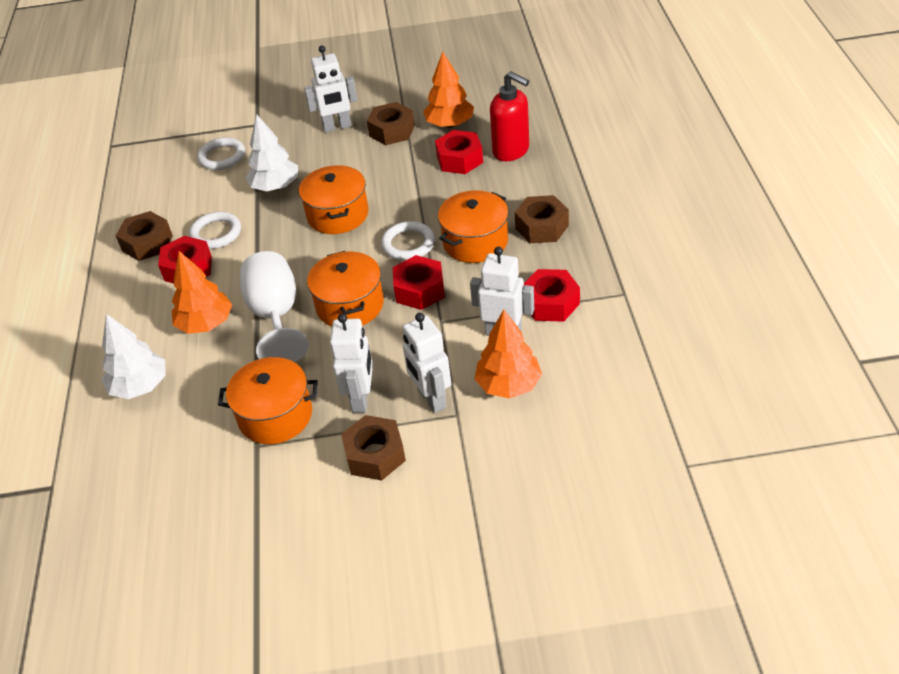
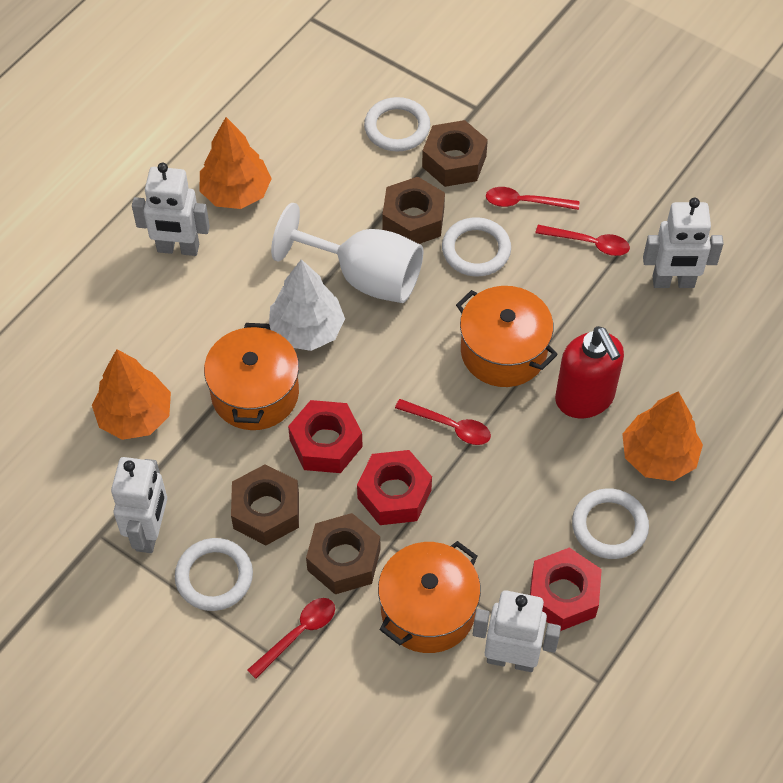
orange pot: 4 -> 3
red nut: 4 -> 3
red spoon: 0 -> 4
white ring: 3 -> 4
white tree: 2 -> 1

